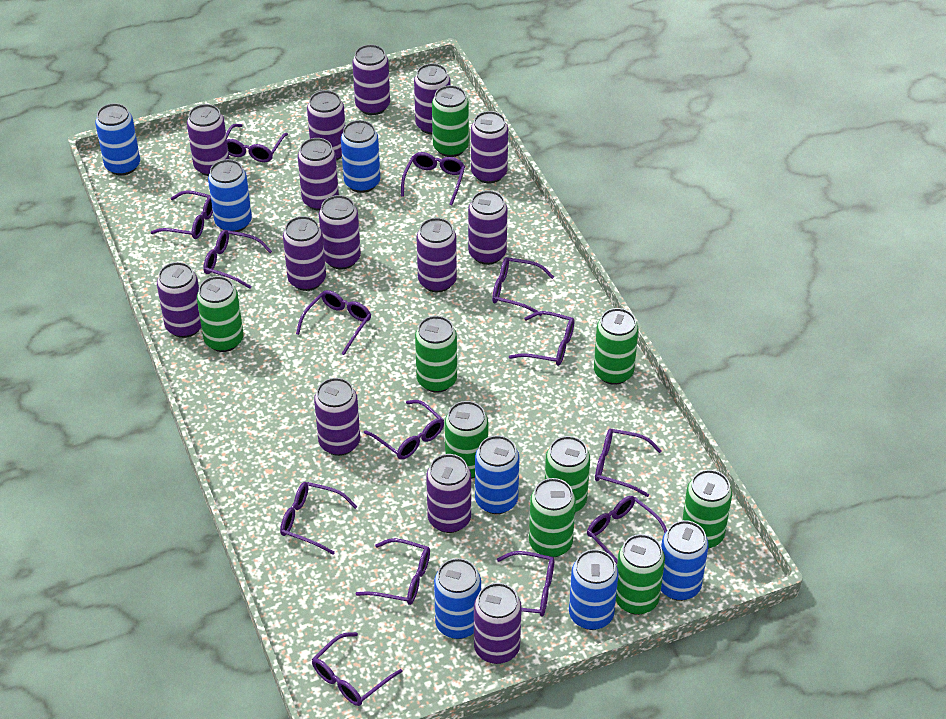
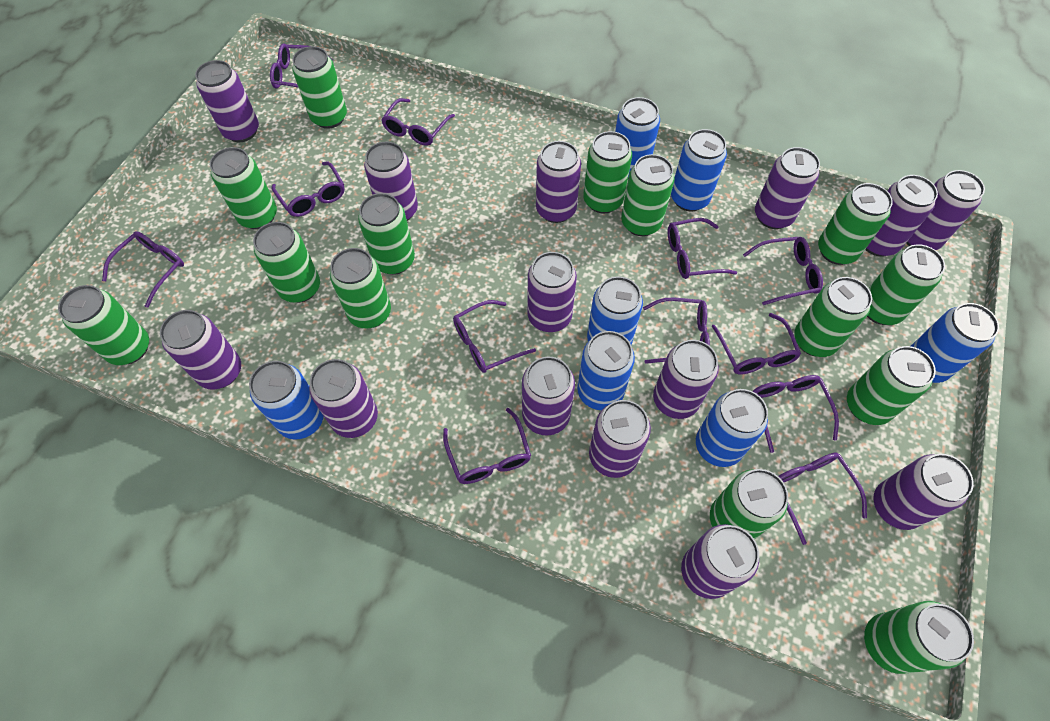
green can: 9 -> 14
purple glasses: 14 -> 12

